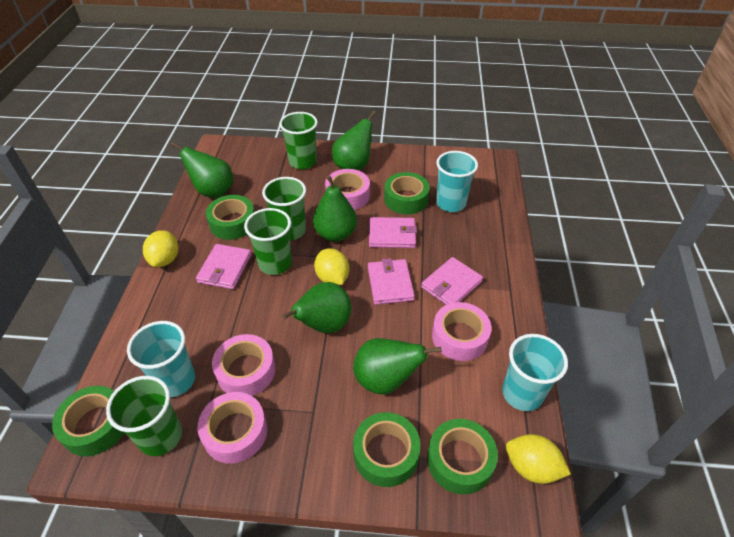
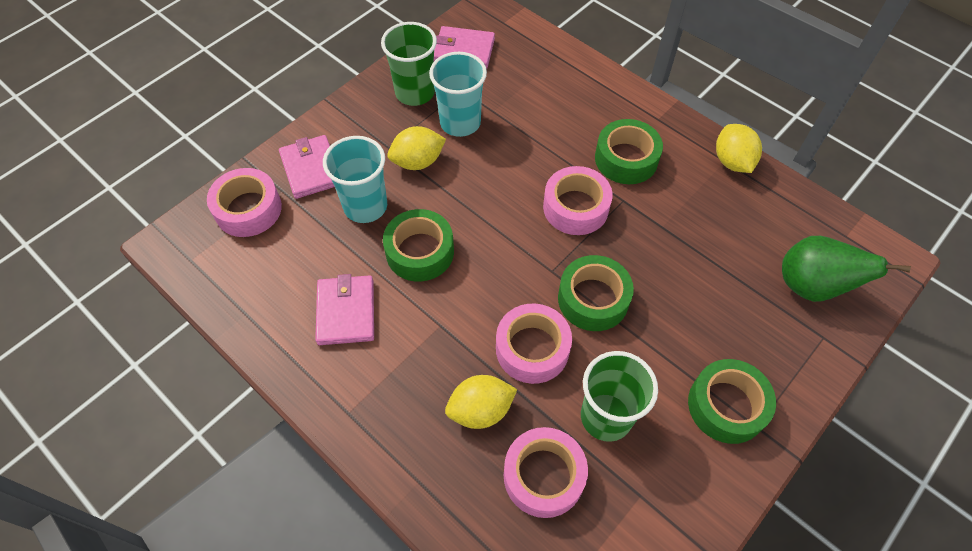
green cup: 4 -> 2
green pear: 5 -> 1
green tape: 5 -> 4
pink wallet: 4 -> 3
turquoise cup: 3 -> 2

